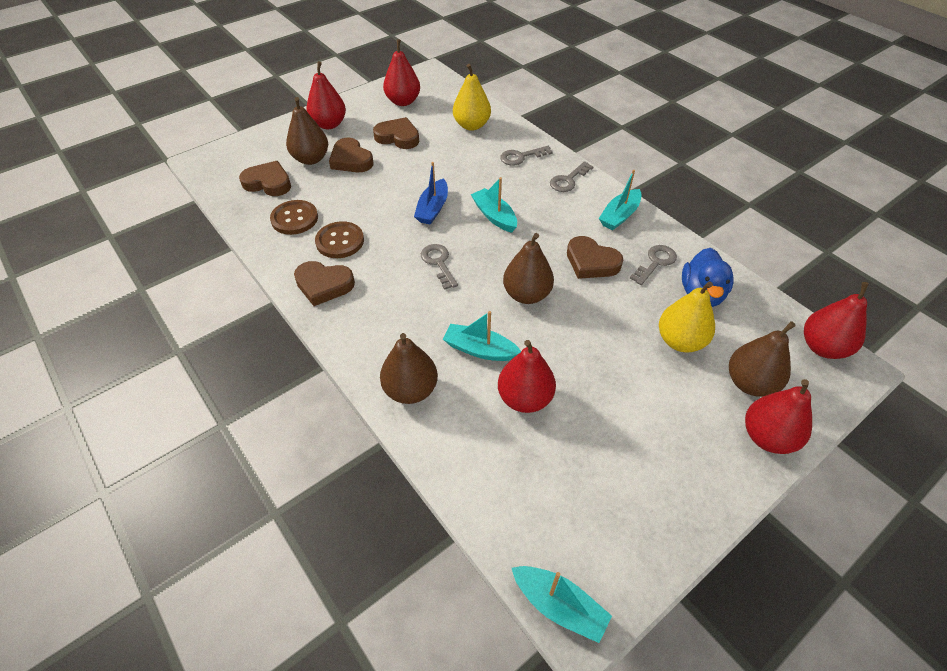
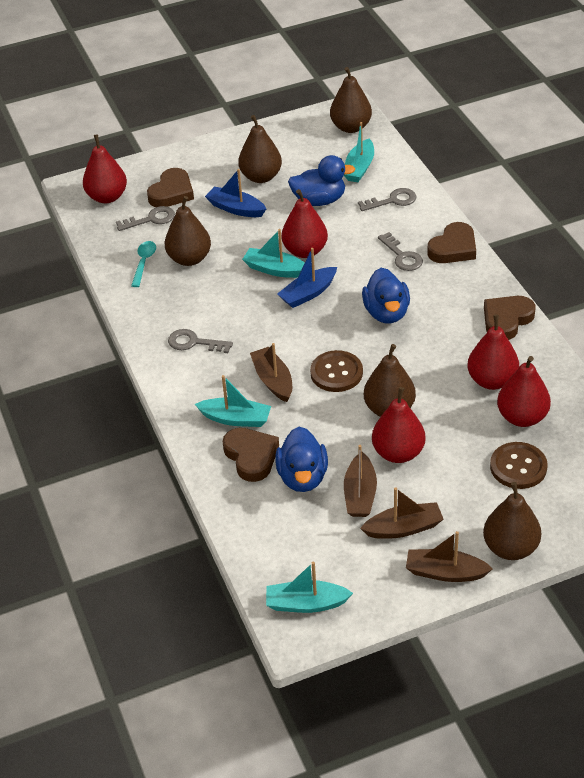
blue boat: 1 -> 2
blue duck: 1 -> 3
brown boat: 0 -> 4
brown heart: 5 -> 4
brown pear: 4 -> 5
turquoise spoon: 0 -> 1
yellow pear: 2 -> 0

